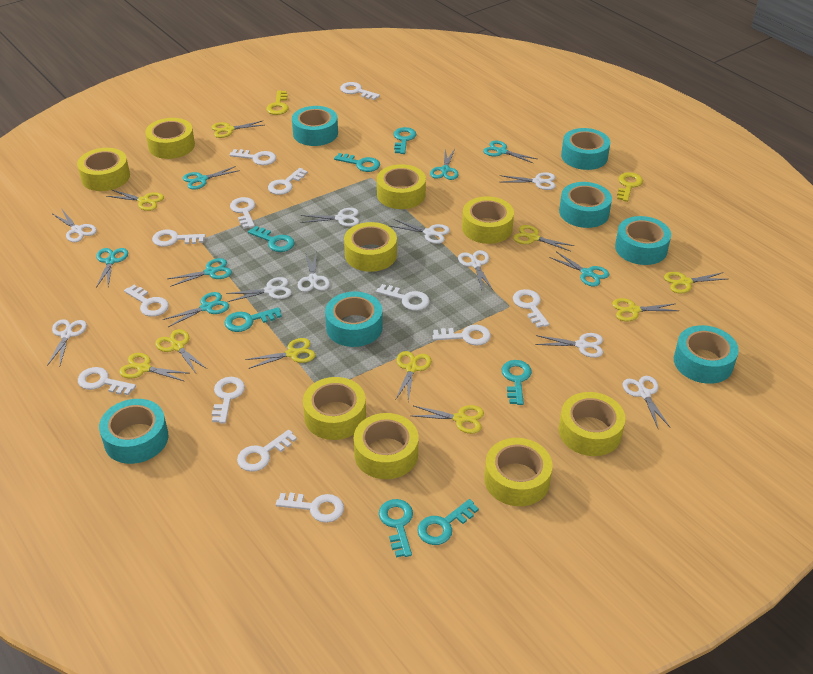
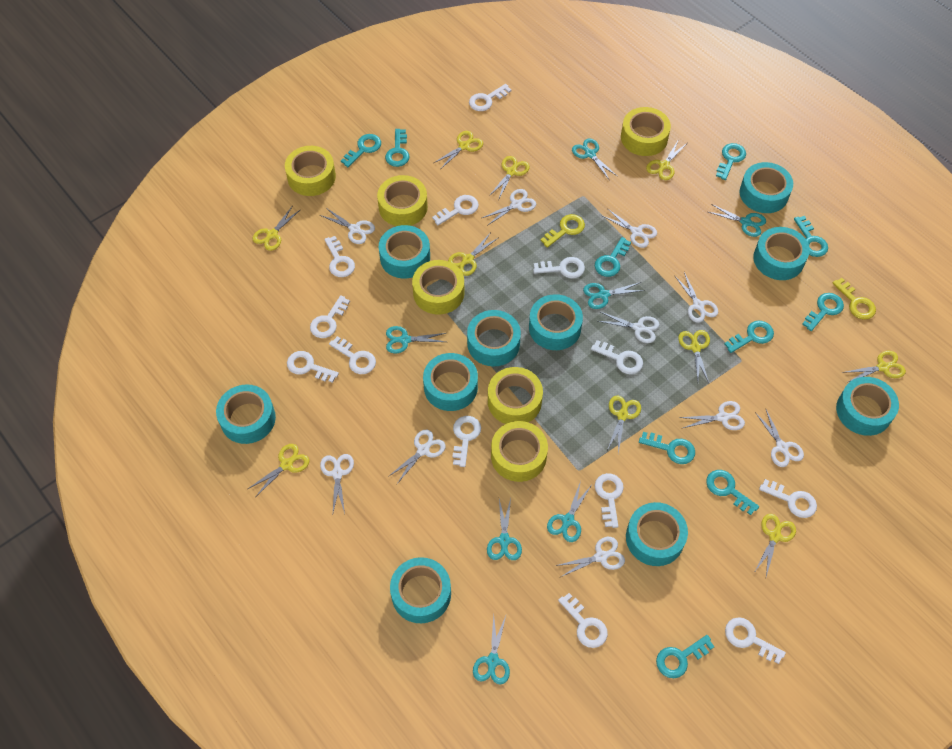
turquoise key: 7 -> 10
turquoise tape: 7 -> 10
yellow tape: 9 -> 6

